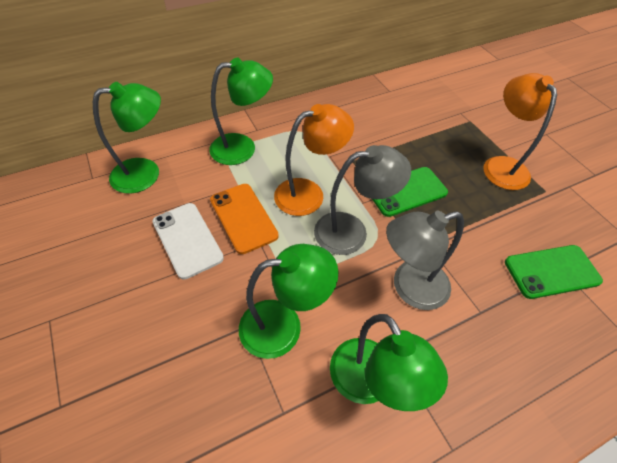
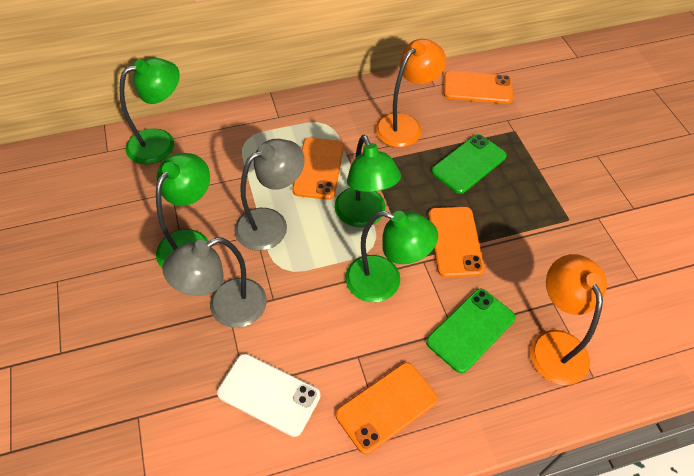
orange phone: 1 -> 4

